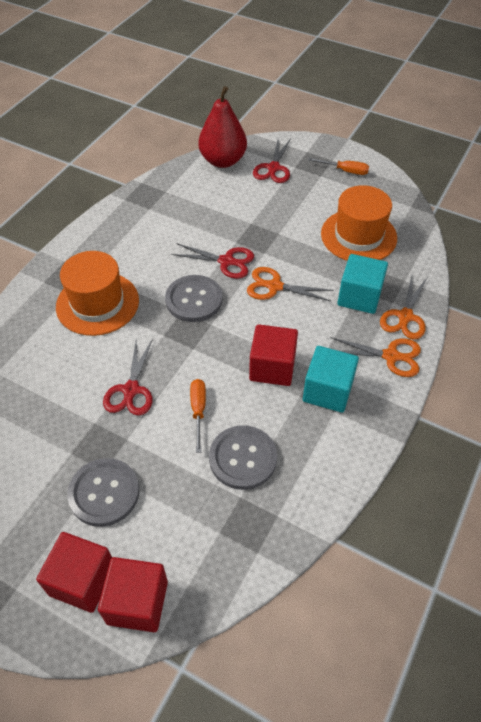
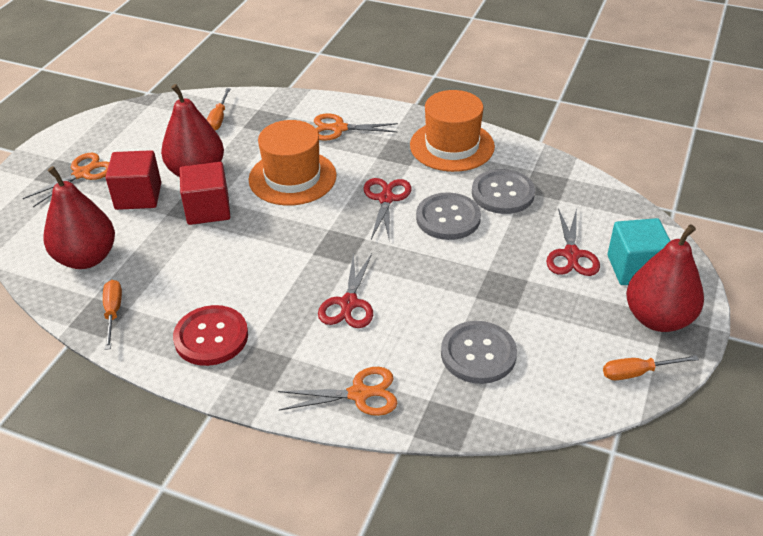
orange screwdriver: 2 -> 3
red button: 0 -> 1
red cube: 3 -> 2
red pear: 1 -> 3
turquoise cube: 2 -> 1

